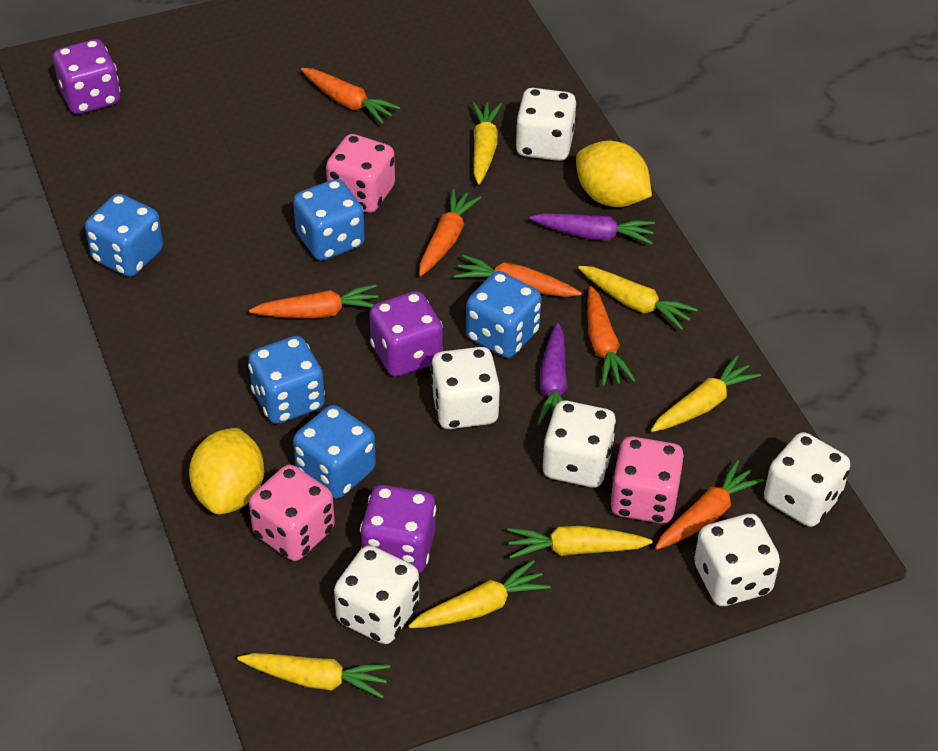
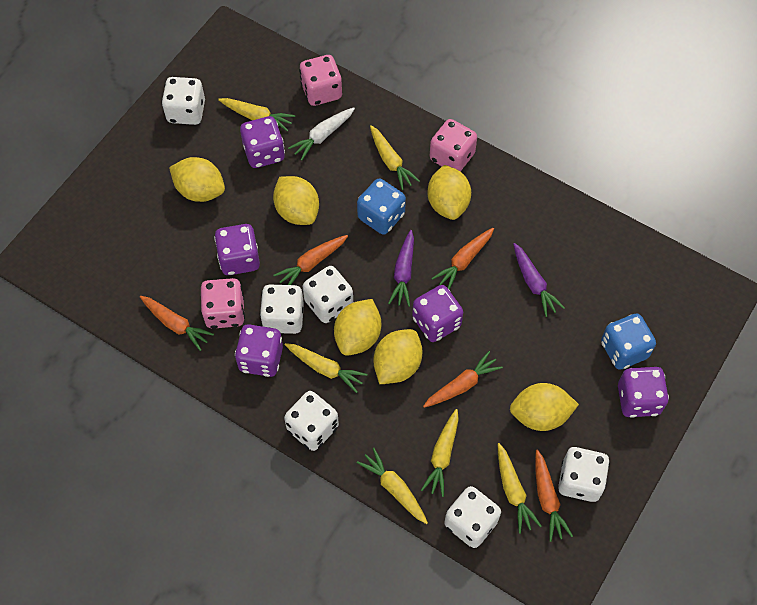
blue dice: 5 -> 2
orange carrot: 6 -> 5
purple dice: 3 -> 5
white carrot: 0 -> 1
yellow lemon: 2 -> 6

